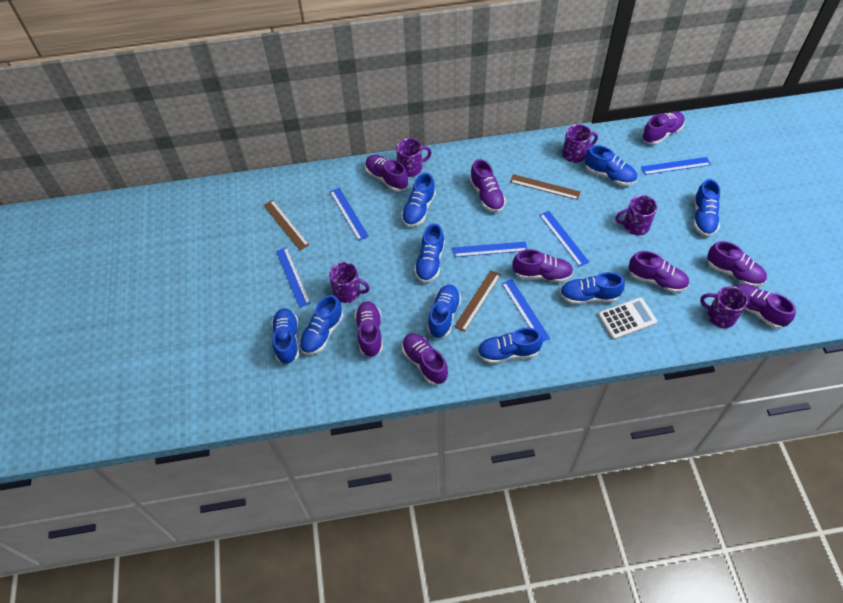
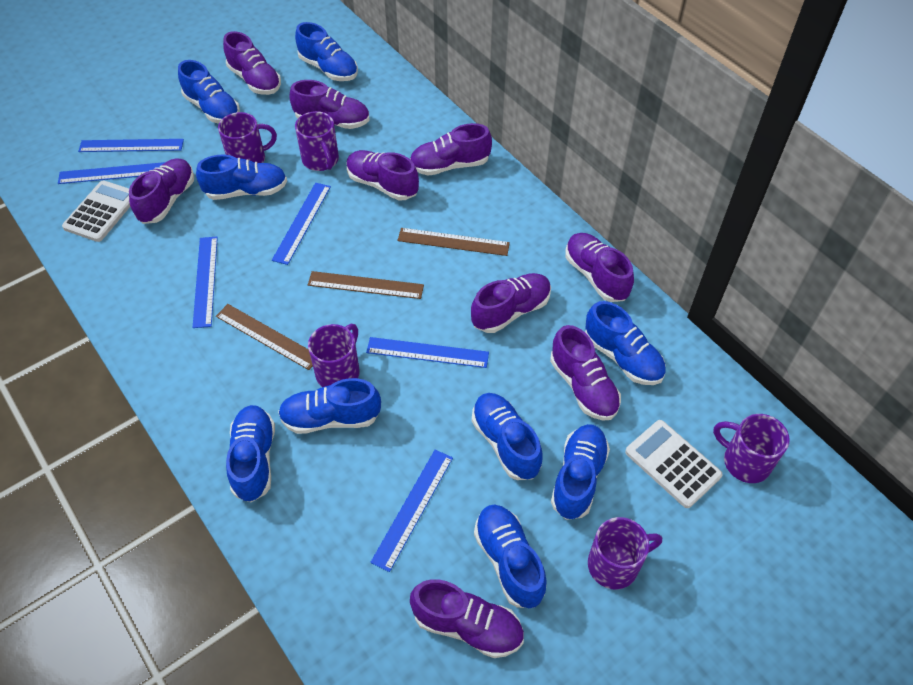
white calculator: 1 -> 2

